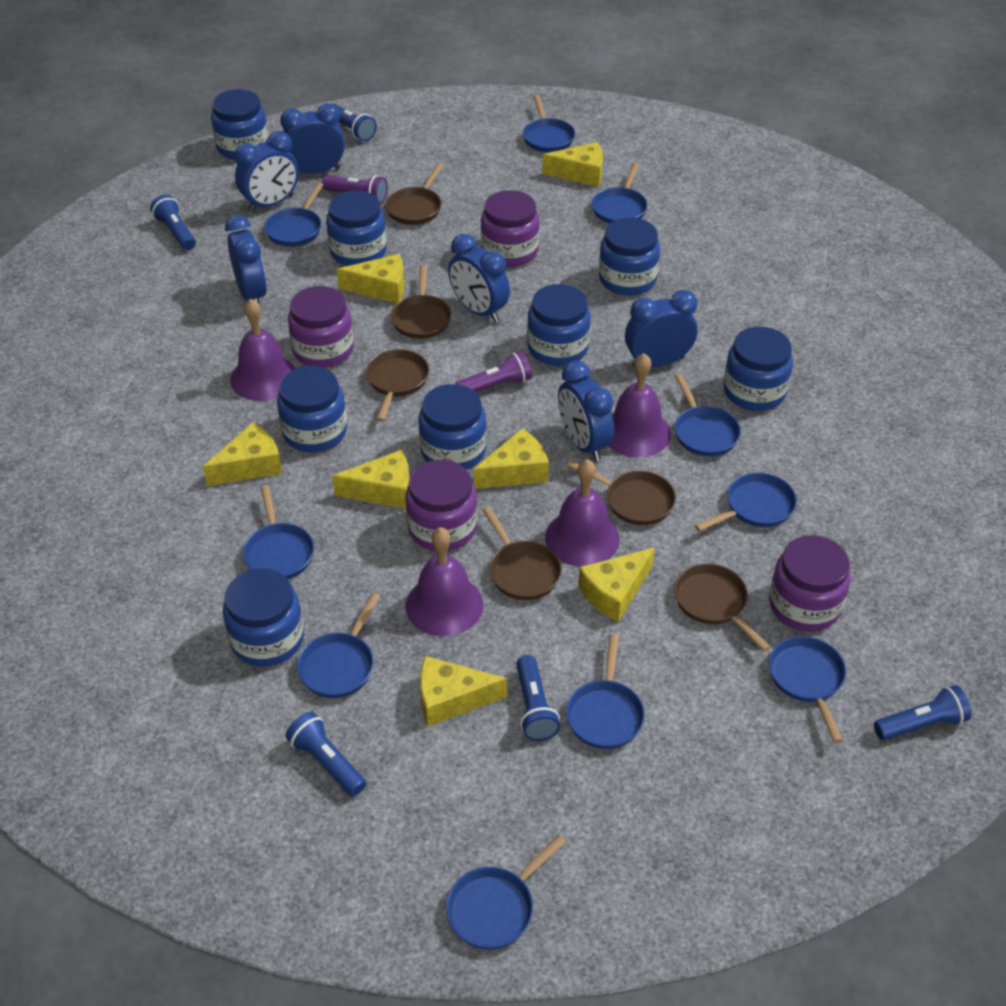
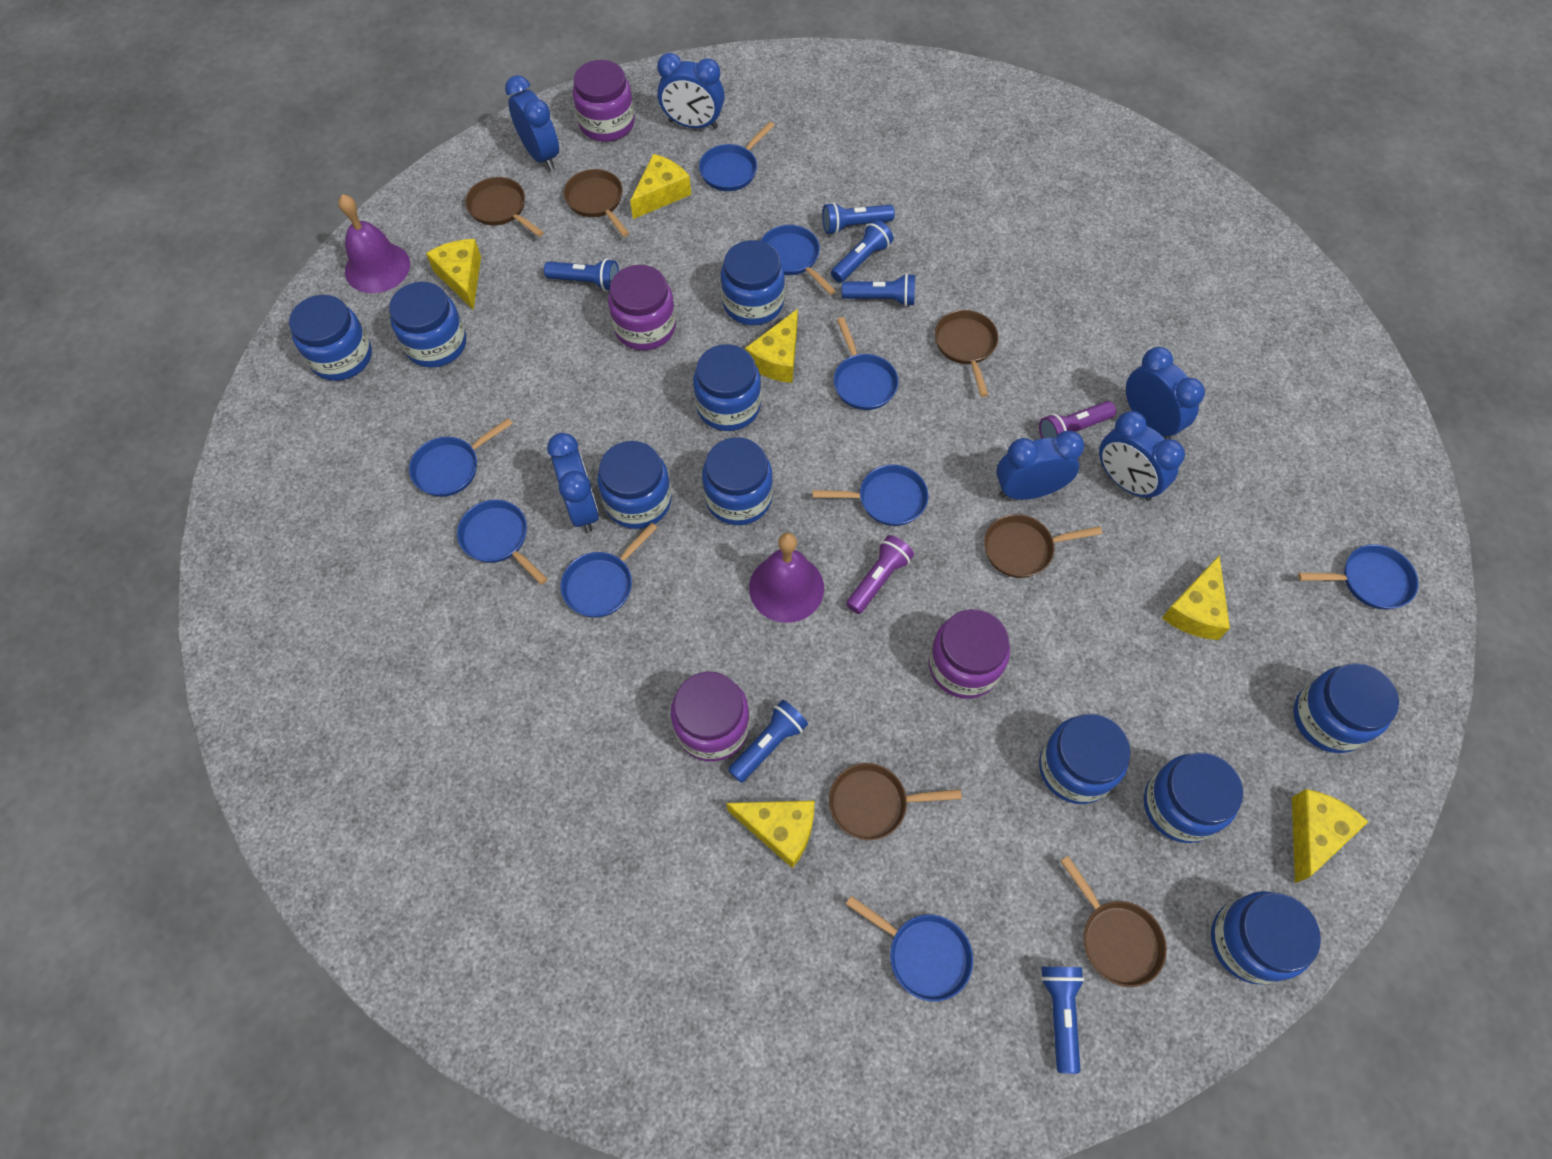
blue flashlight: 5 -> 6
blue jar: 8 -> 10
blue pan: 10 -> 9
purple bell: 4 -> 2
yellow cheese: 7 -> 6

